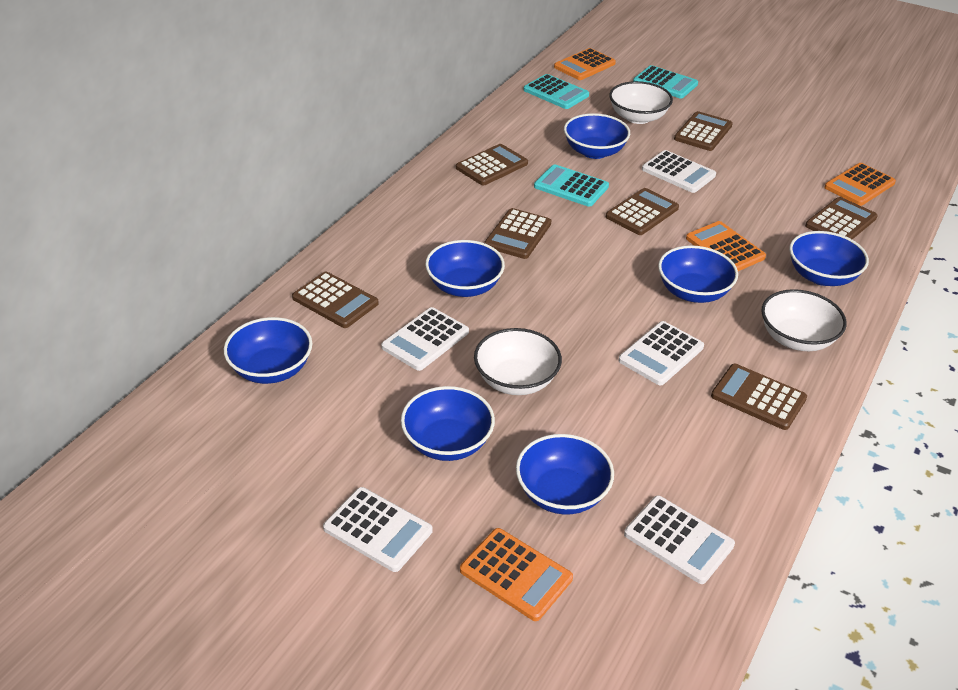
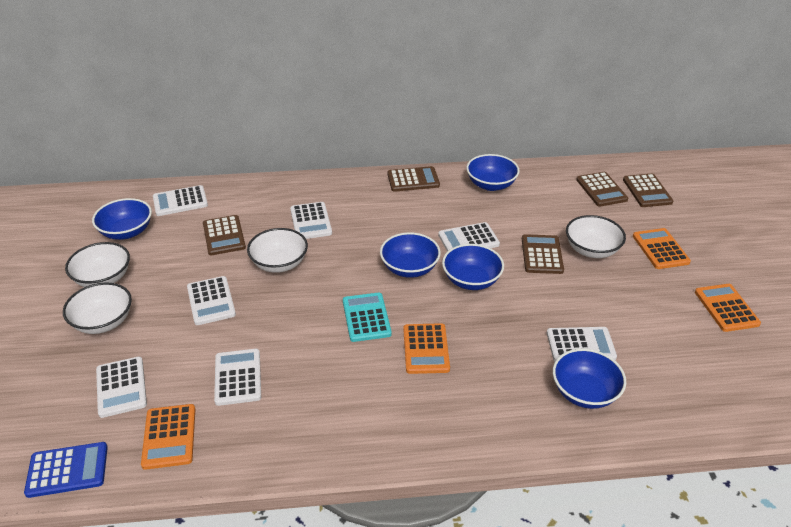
blue bowl: 7 -> 5
blue calculator: 0 -> 1
brown calculator: 7 -> 5
turquoise calculator: 3 -> 1
white bowl: 3 -> 4
white calculator: 5 -> 7

